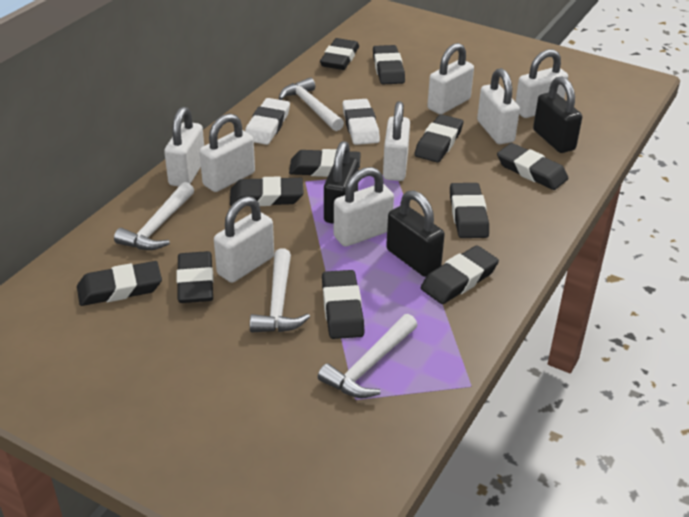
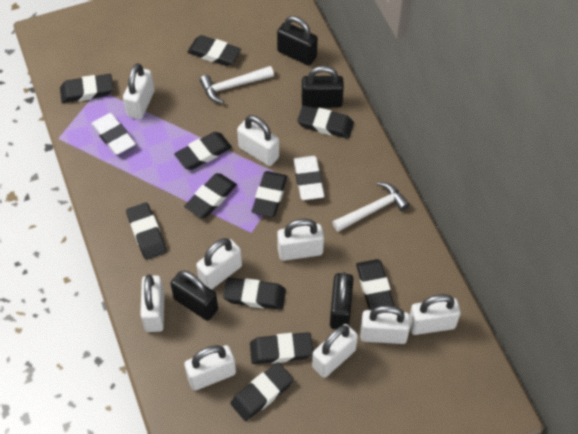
black padlock: 3 -> 4
white hammer: 4 -> 2
white padlock: 8 -> 9

